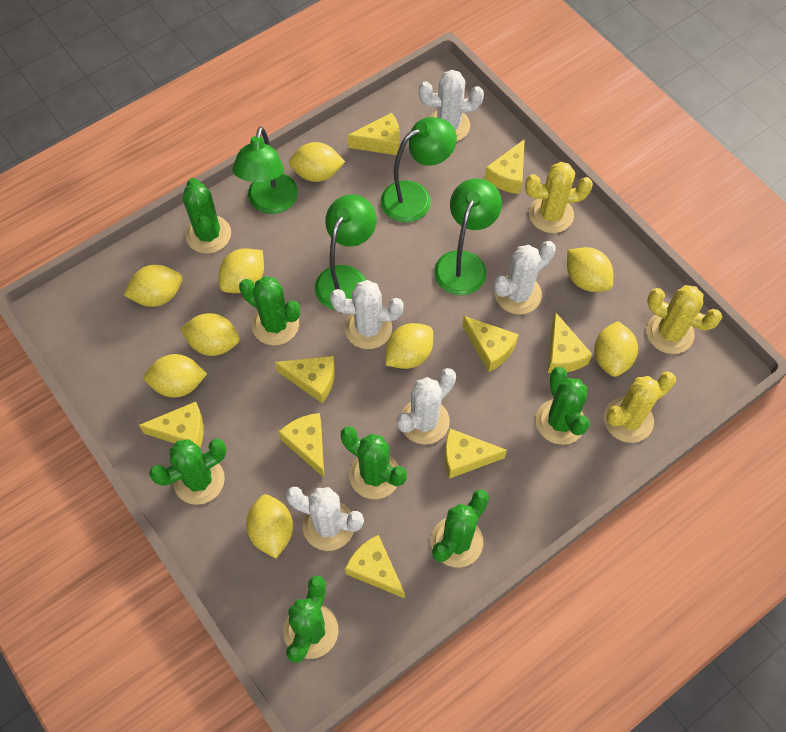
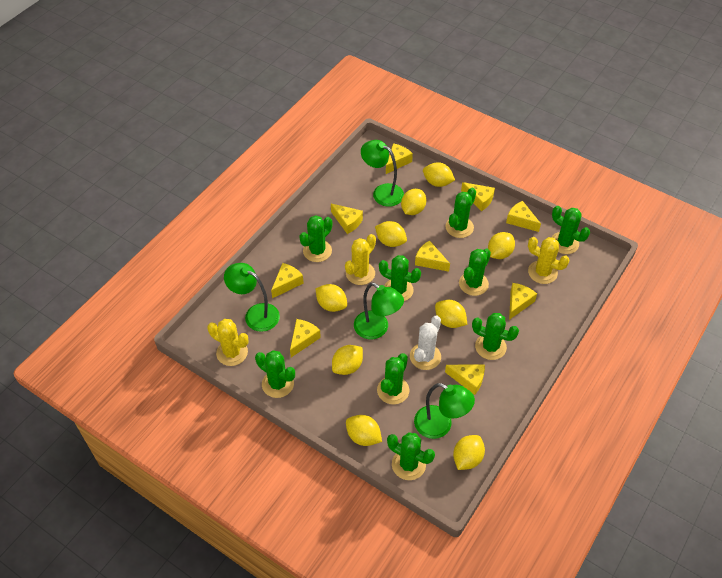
green cactus: 7 -> 9
white cactus: 5 -> 1

